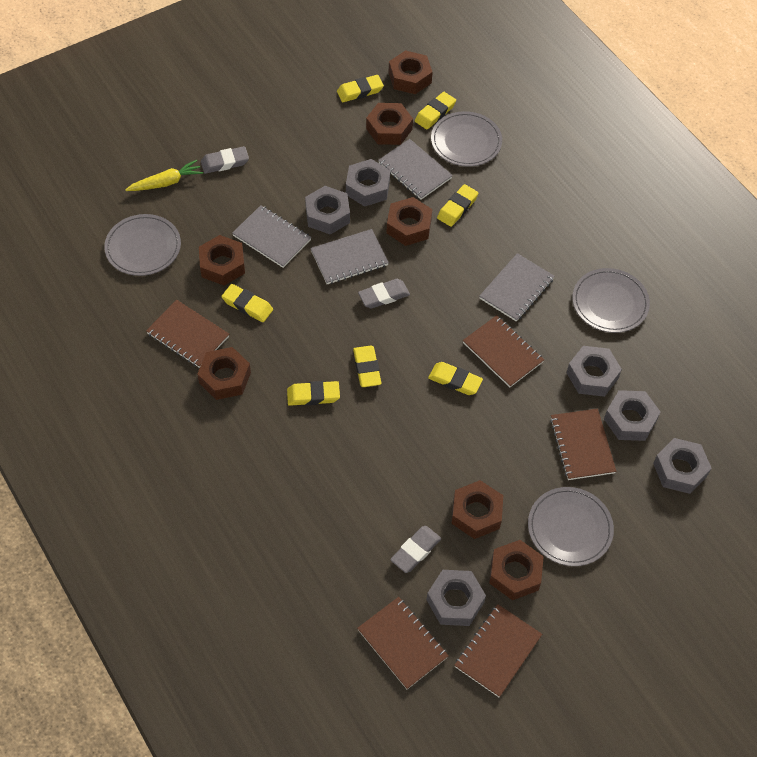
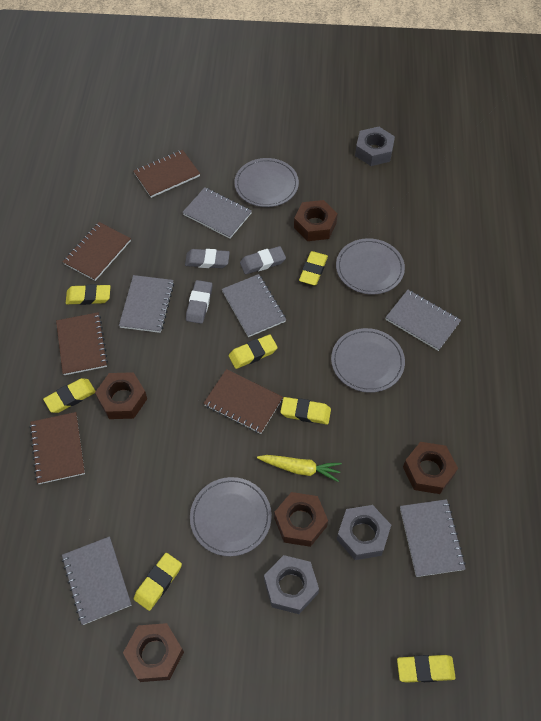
brown nut: 7 -> 5
grey notebook: 4 -> 6
grey nut: 6 -> 3

